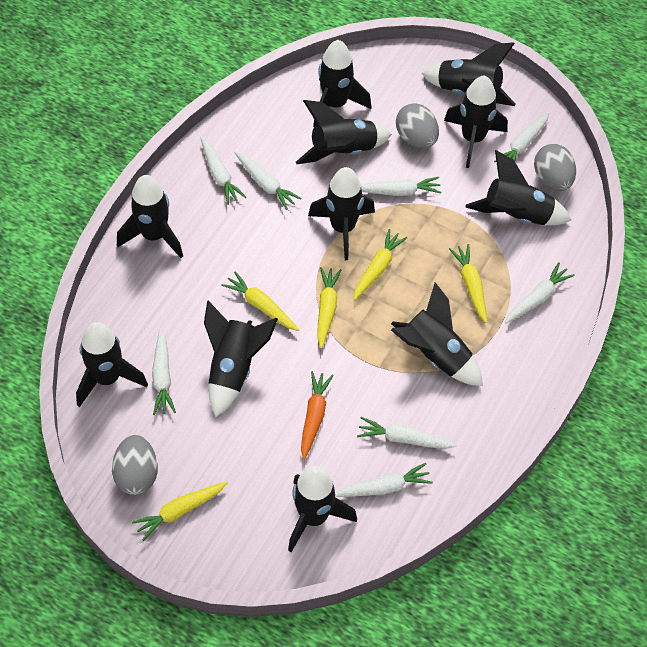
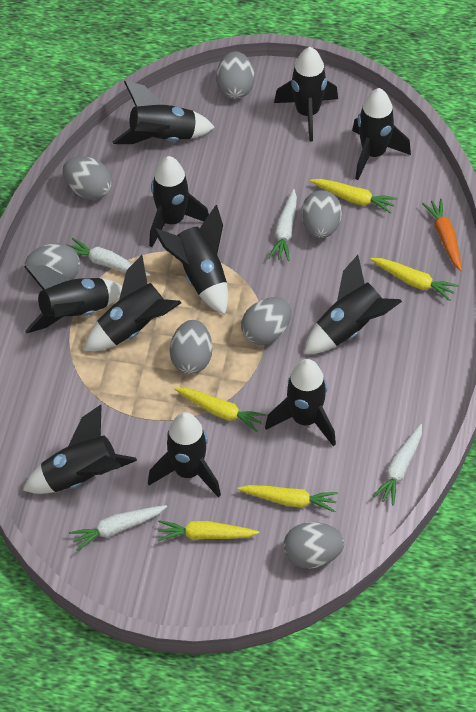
grey egg: 3 -> 7
white carrot: 8 -> 4

